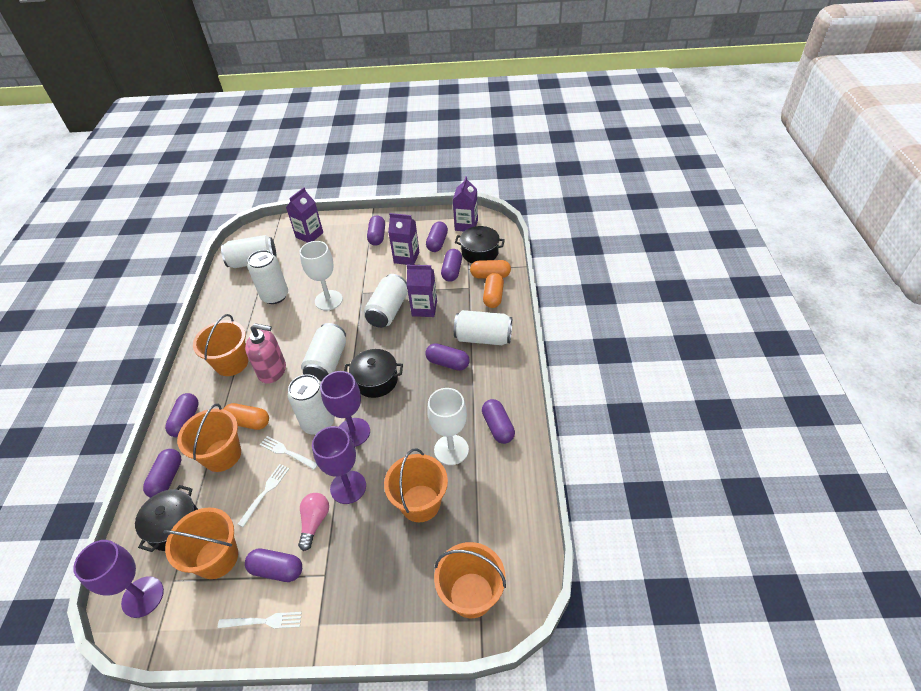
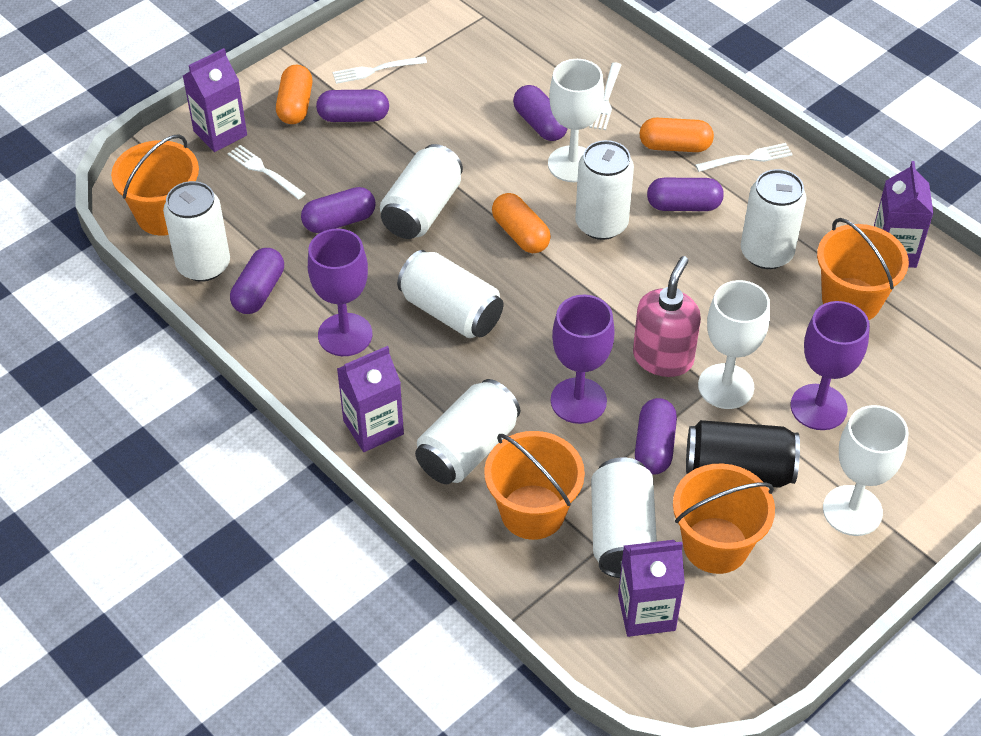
black can: 0 -> 1
black pot: 3 -> 0
orange bucket: 5 -> 4
pink light bulb: 1 -> 0
purple capsule: 8 -> 6
white can: 6 -> 7
white fork: 3 -> 4
white goblet: 2 -> 3

